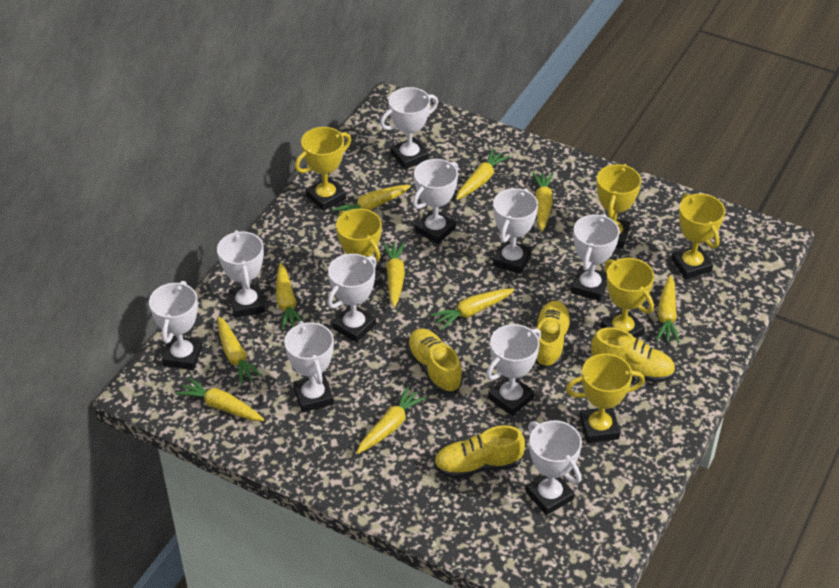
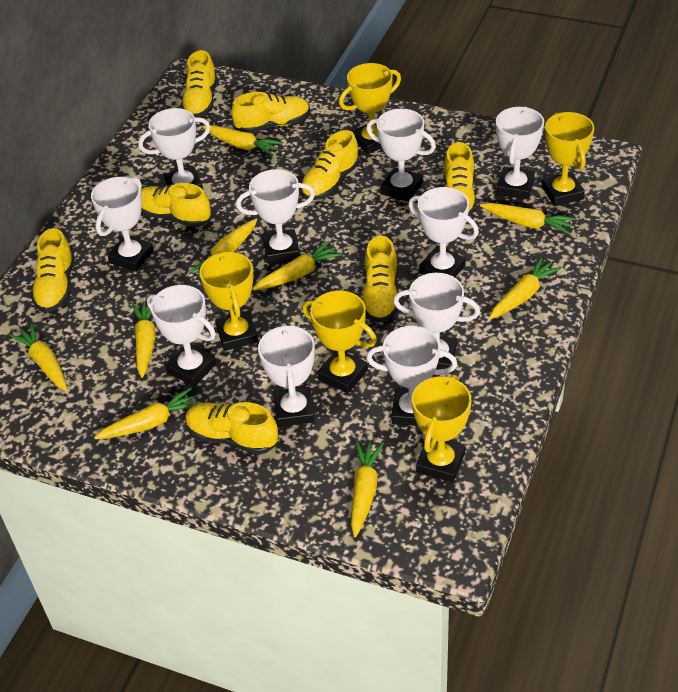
yellow carrot: 10 -> 9
yellow shoe: 4 -> 8
yellow trophy: 6 -> 5

